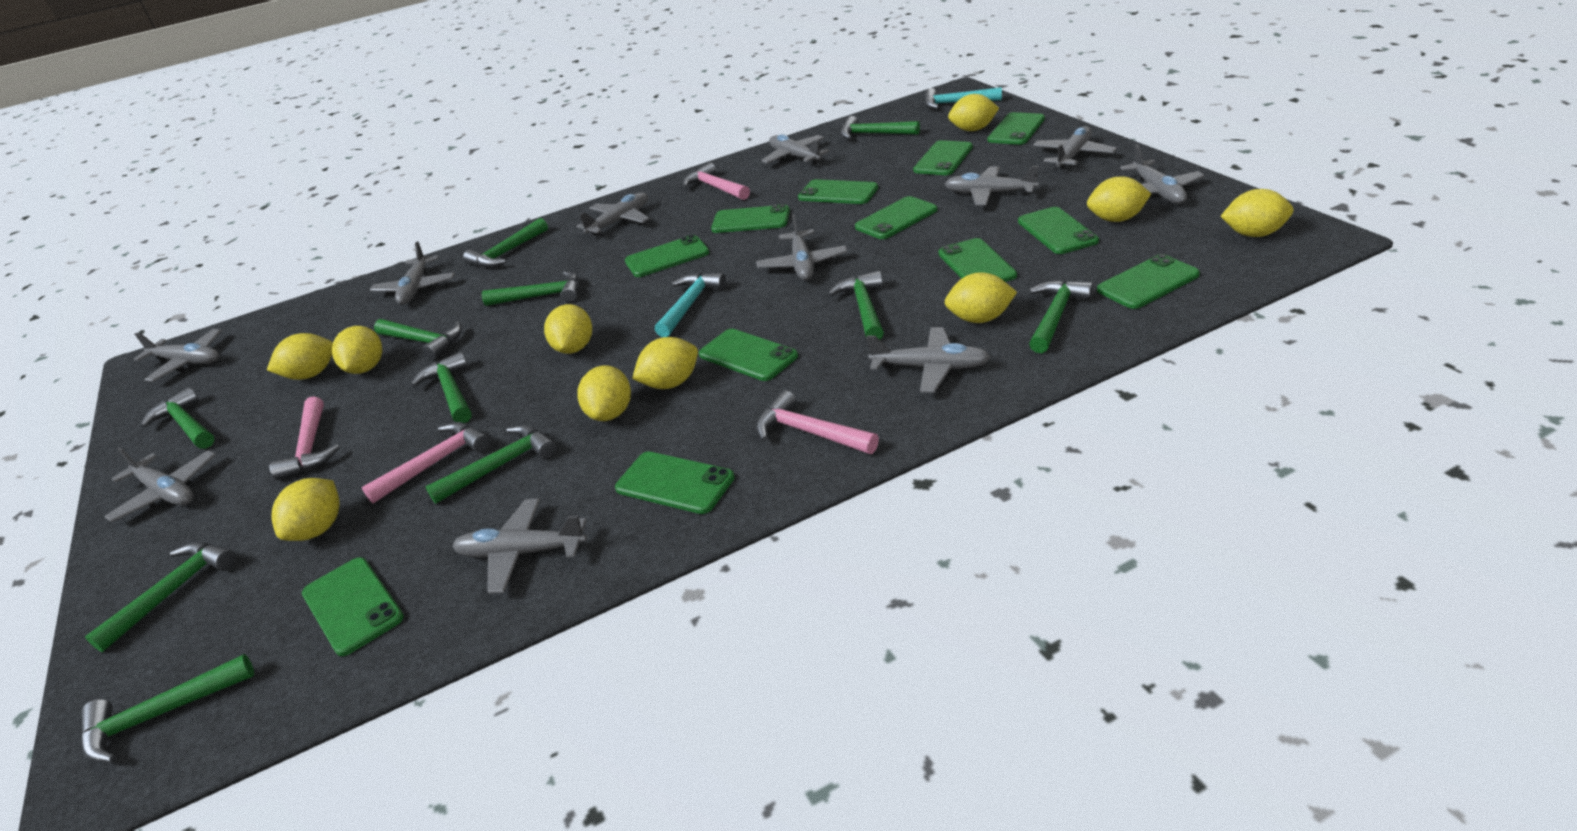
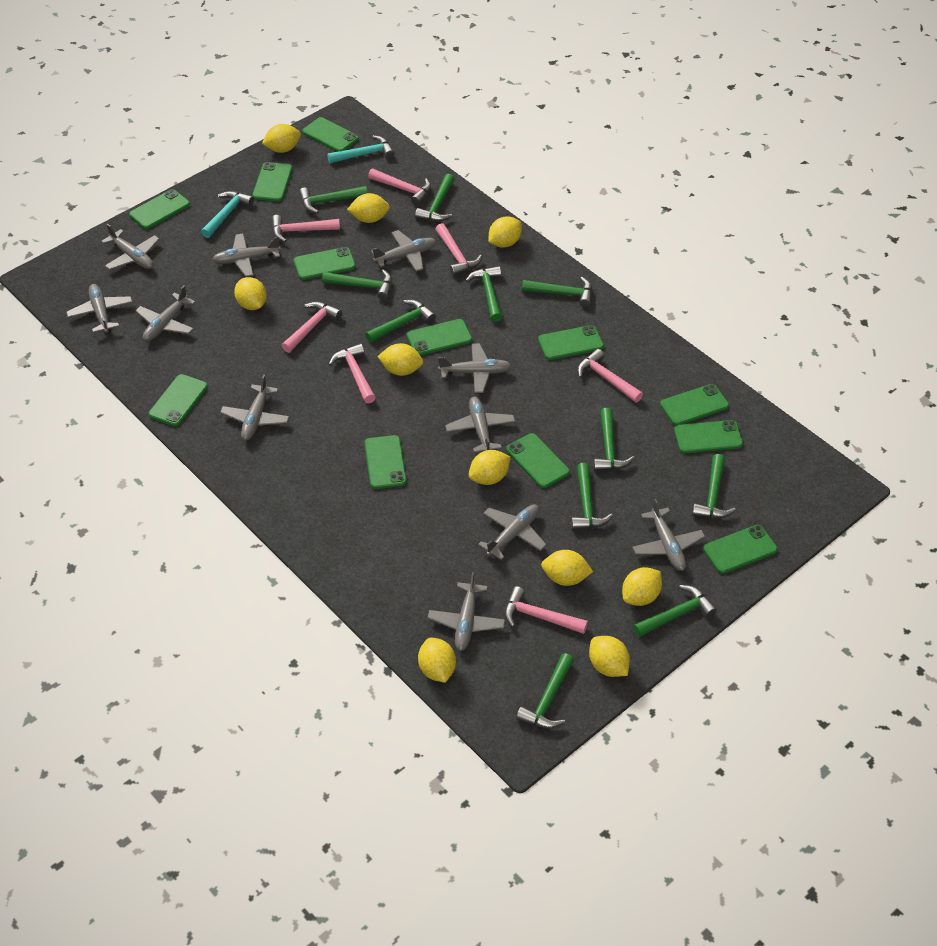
pink hammer: 4 -> 7

